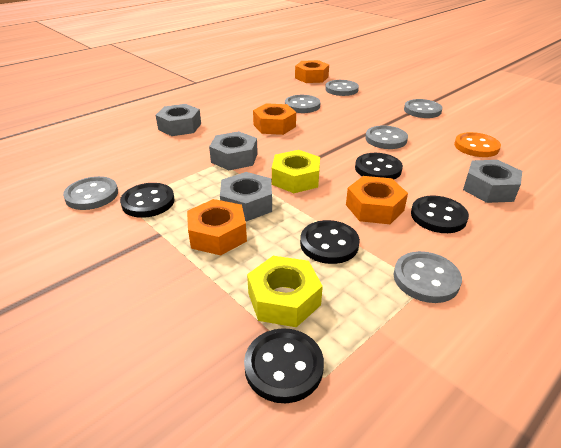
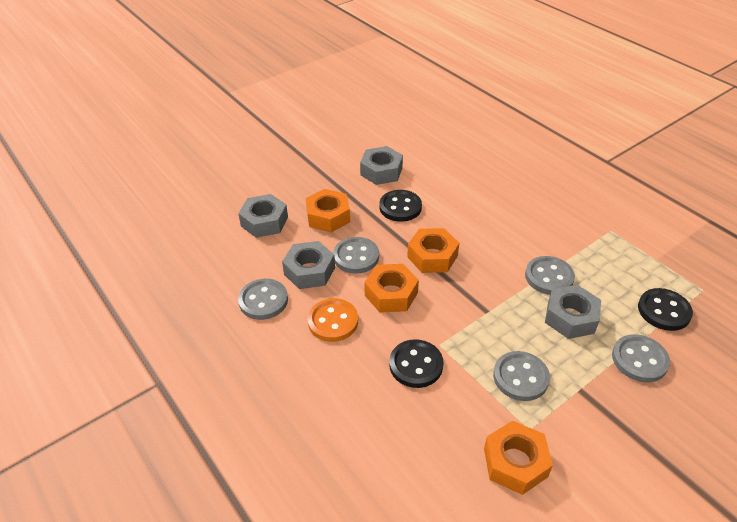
black button: 5 -> 3
grey button: 6 -> 5
yellow nut: 2 -> 0

